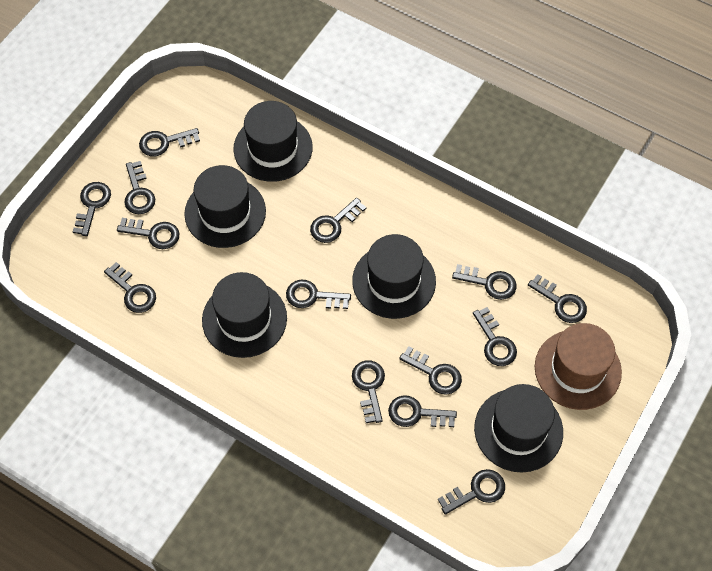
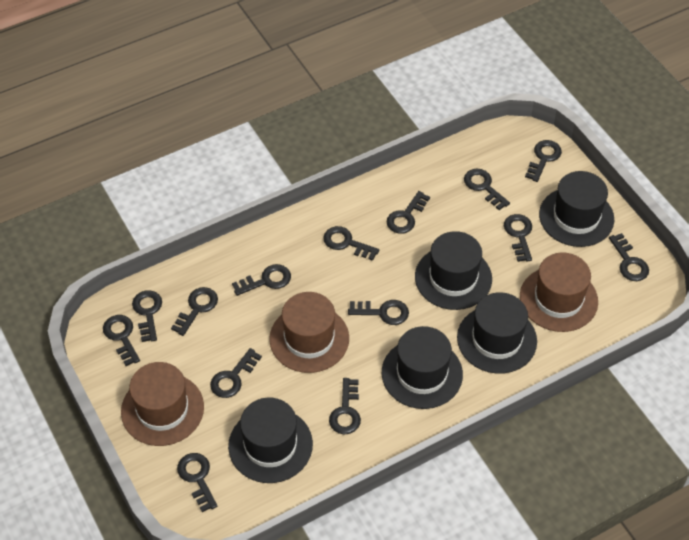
brown hat: 1 -> 3

